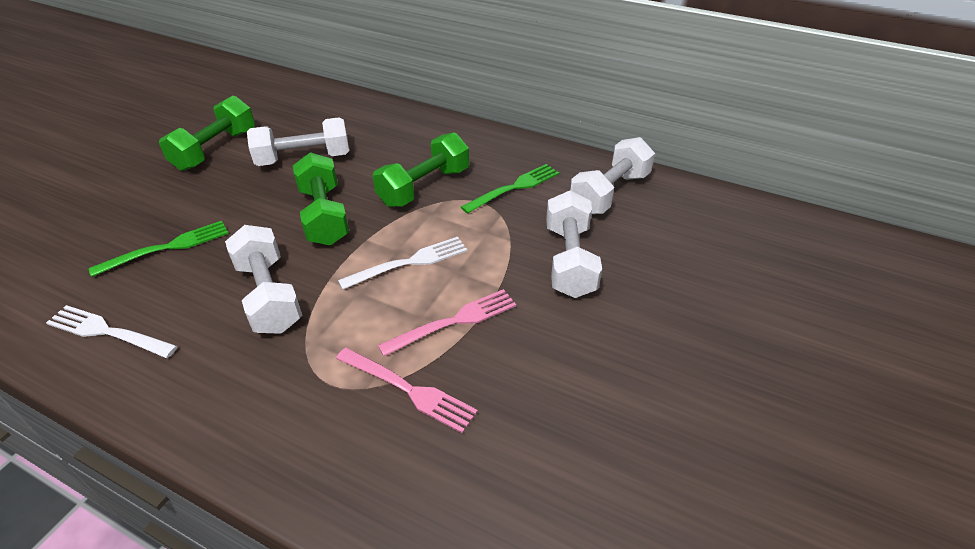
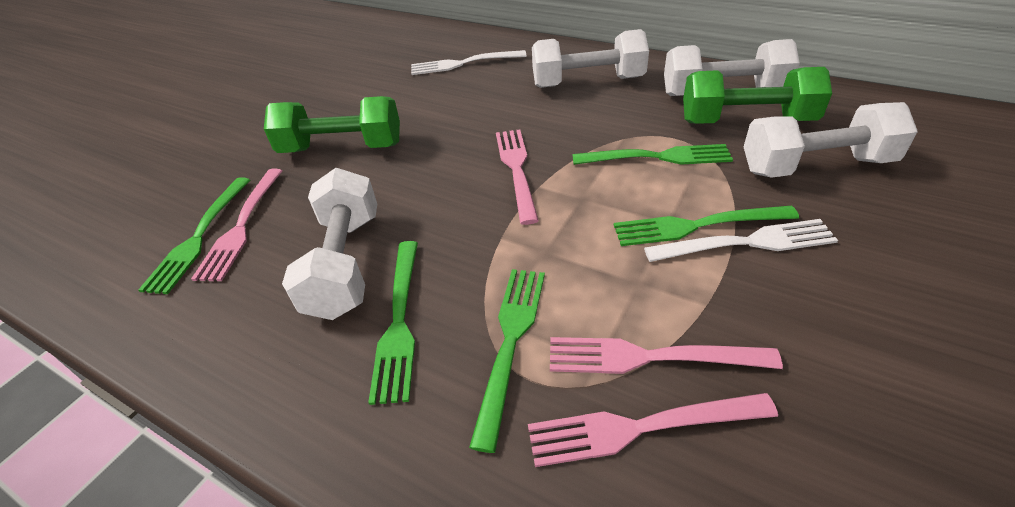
green dumbbell: 3 -> 2
green fork: 2 -> 5
pink fork: 2 -> 4

